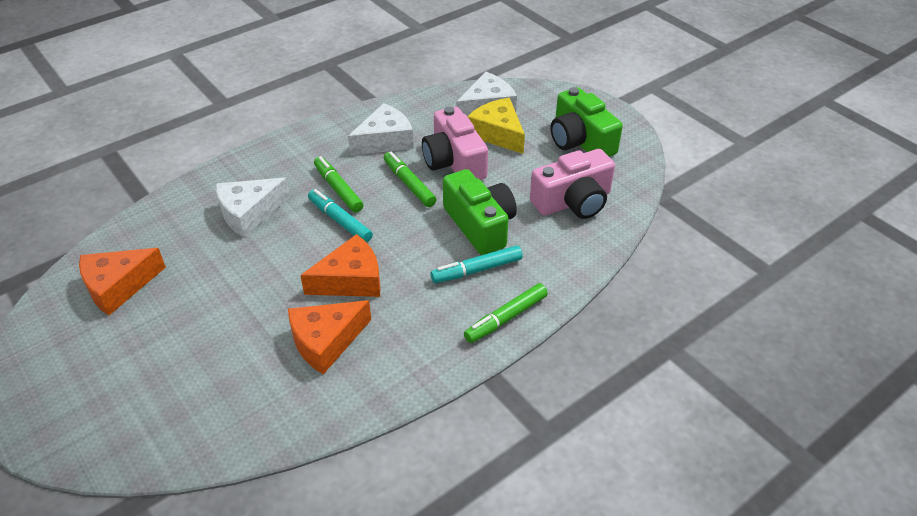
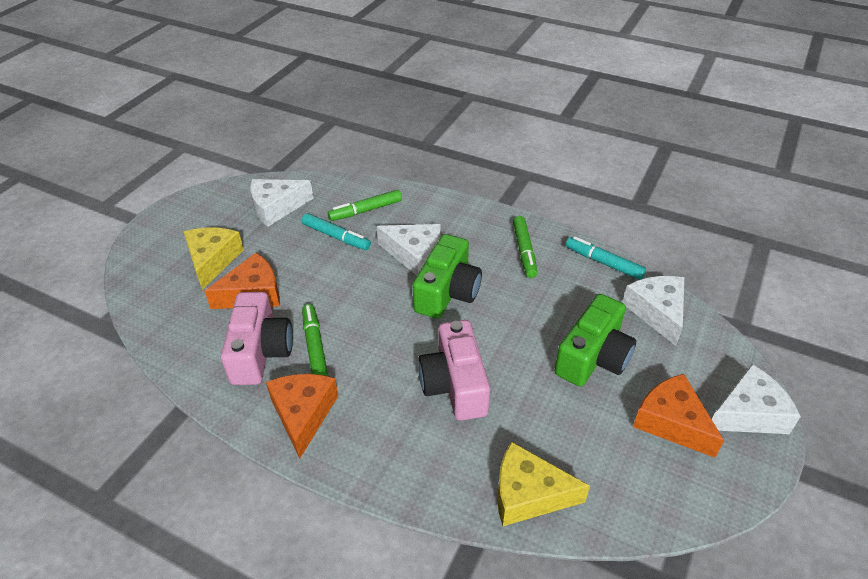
white cheese: 3 -> 4
yellow cheese: 1 -> 2

